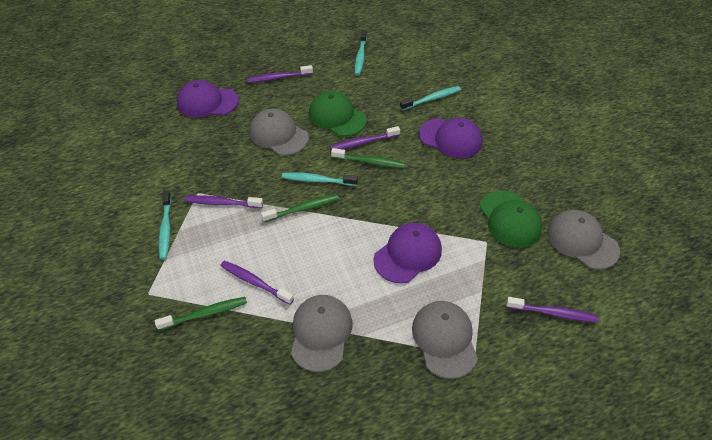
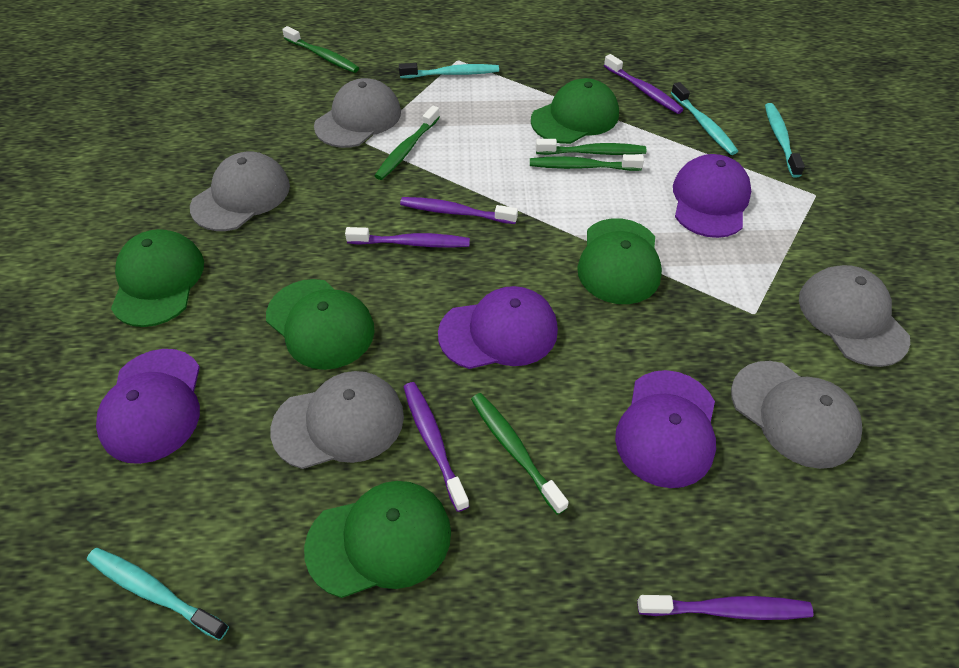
green cap: 2 -> 5
green toothbrush: 3 -> 5
grey cap: 4 -> 5
purple cap: 3 -> 4

